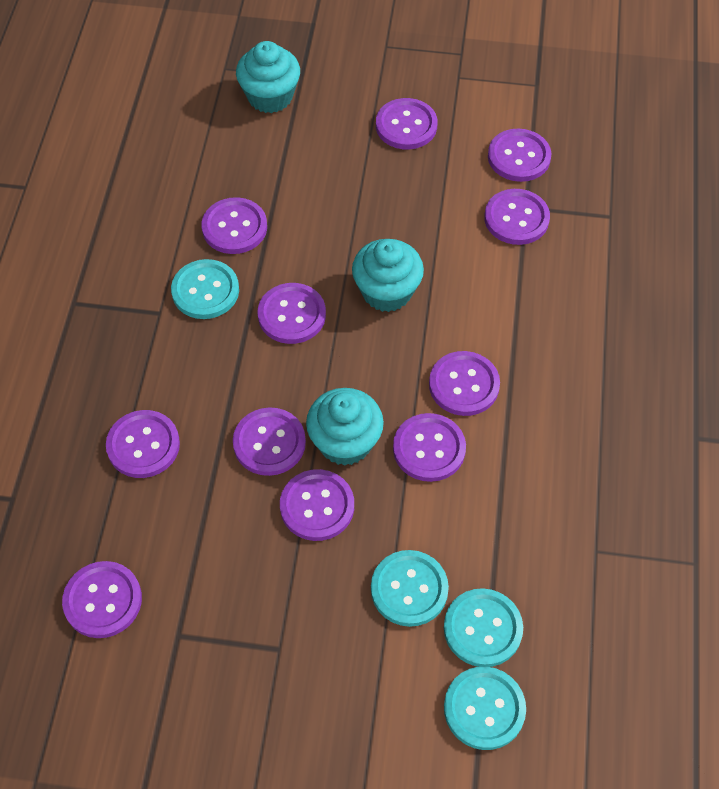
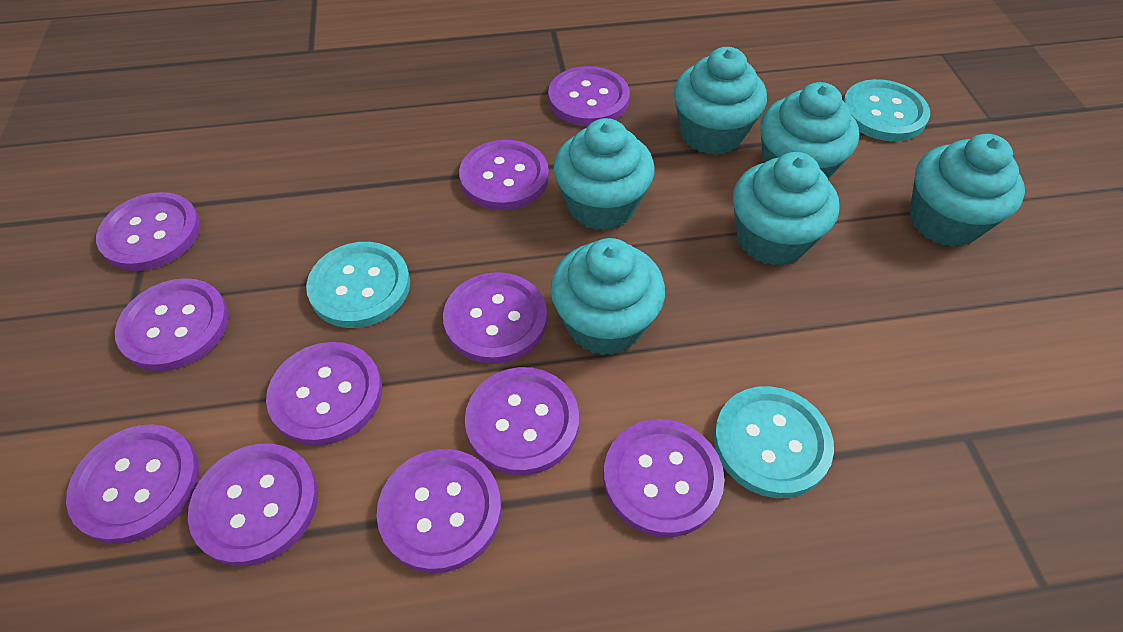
turquoise button: 4 -> 3
turquoise cupcake: 3 -> 6

